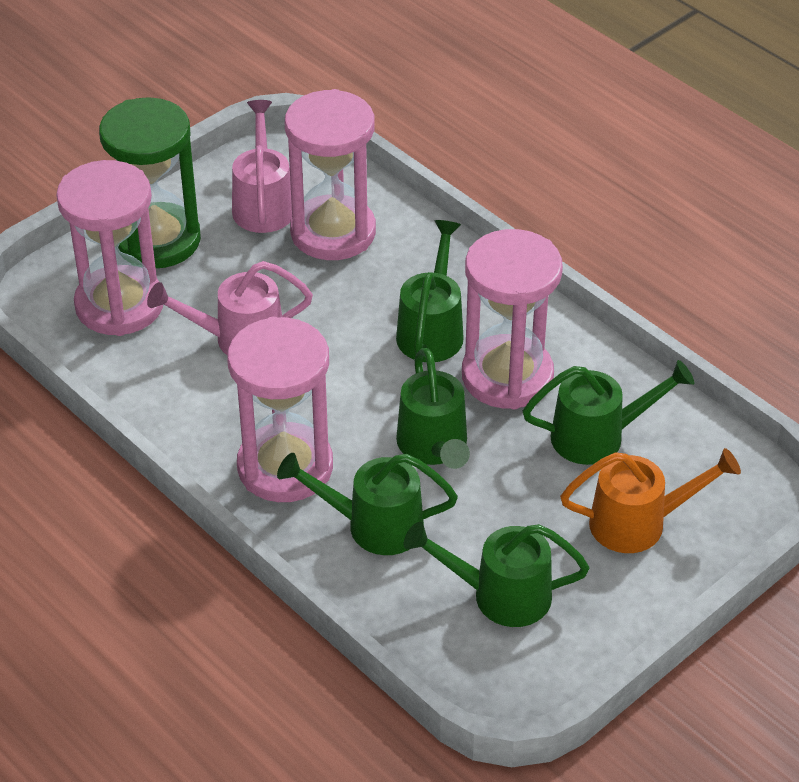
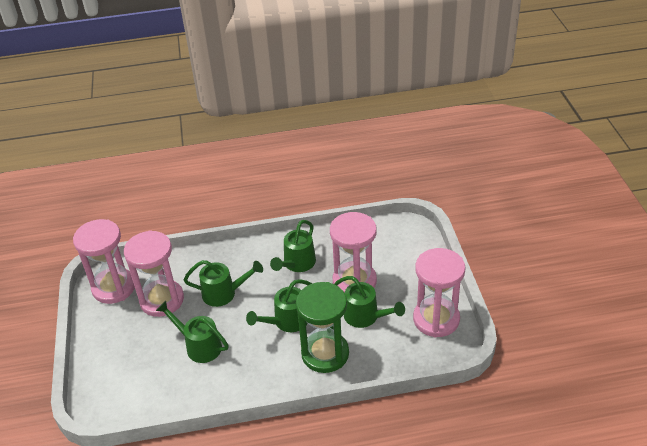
orange watering can: 1 -> 0
pink watering can: 2 -> 0

